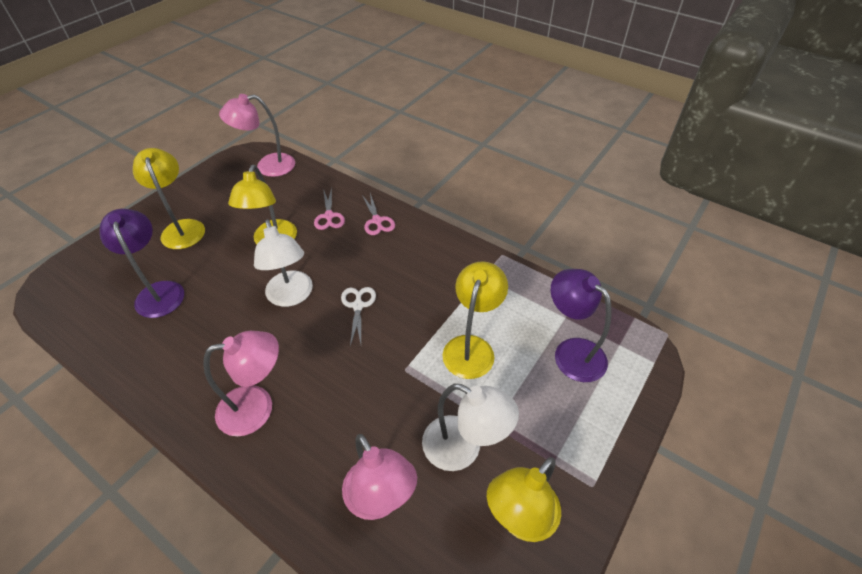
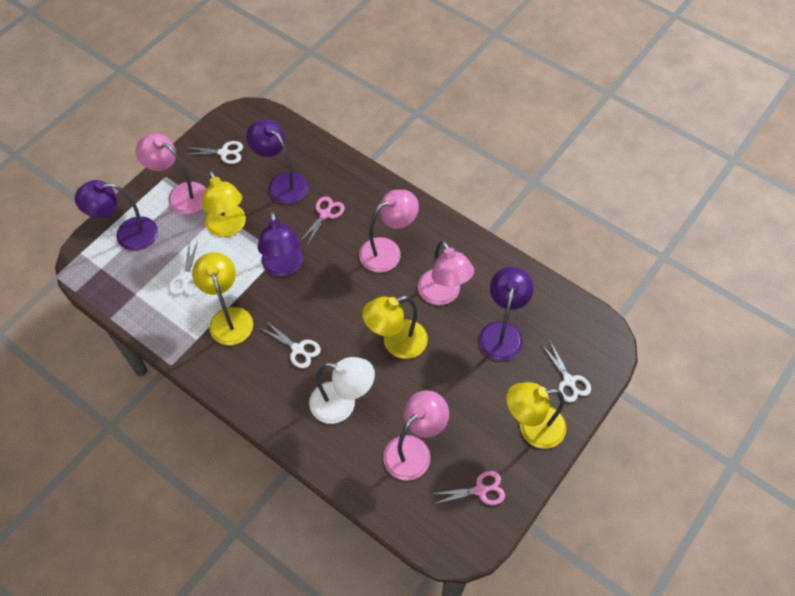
pink lamp: 3 -> 4
purple lamp: 2 -> 4
white lamp: 2 -> 1
white scissors: 1 -> 4

